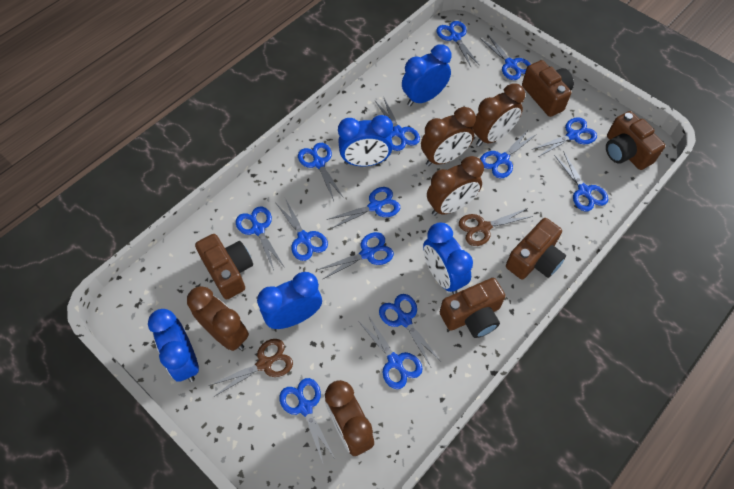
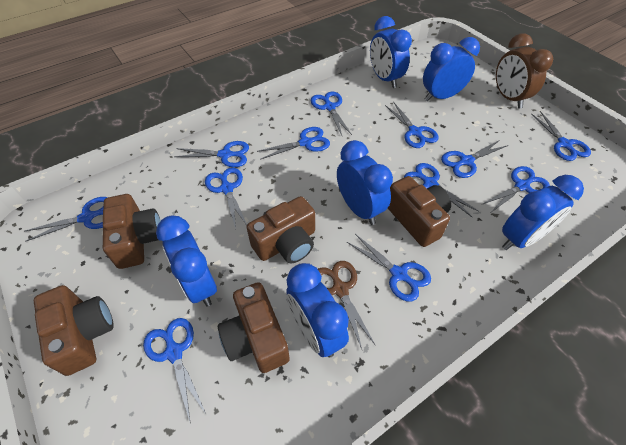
blue clock: 5 -> 6
blue scissors: 14 -> 12
brown clock: 5 -> 1
brown scissors: 2 -> 1

